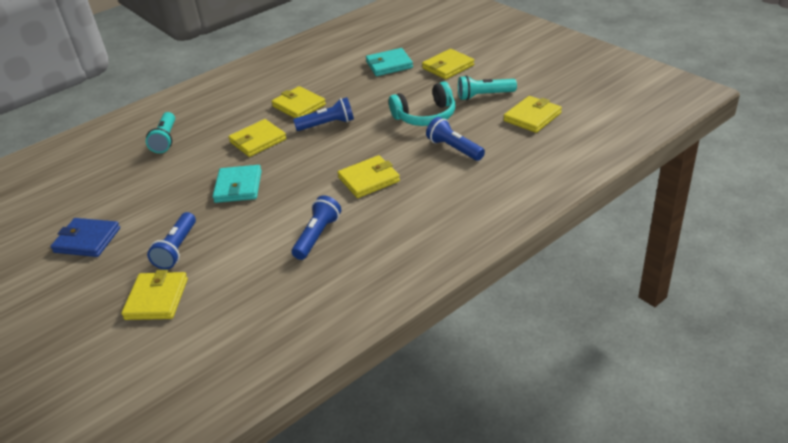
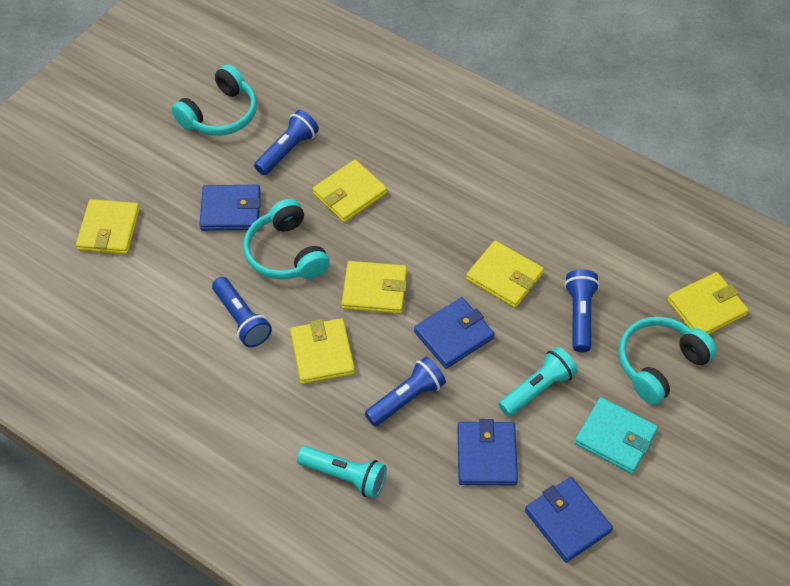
blue wallet: 1 -> 4
turquoise headphones: 1 -> 3
turquoise wallet: 2 -> 1

